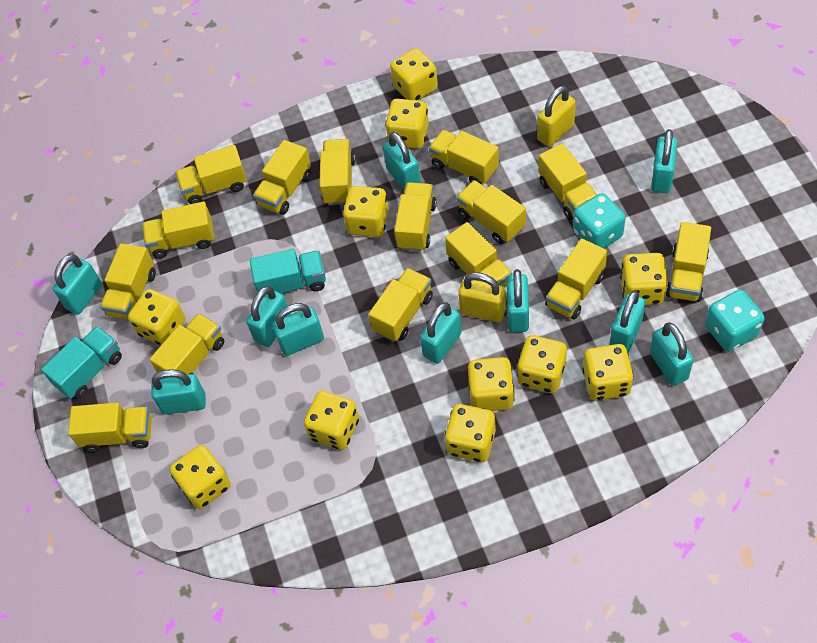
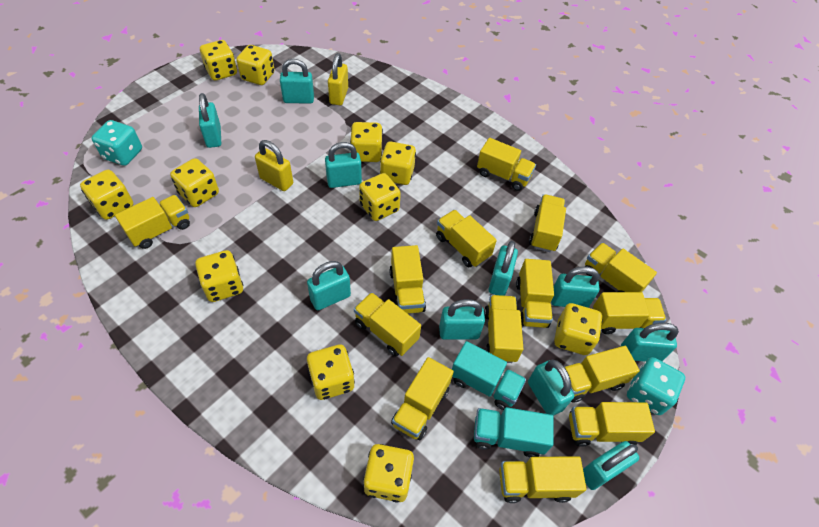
yellow truck: 15 -> 14

